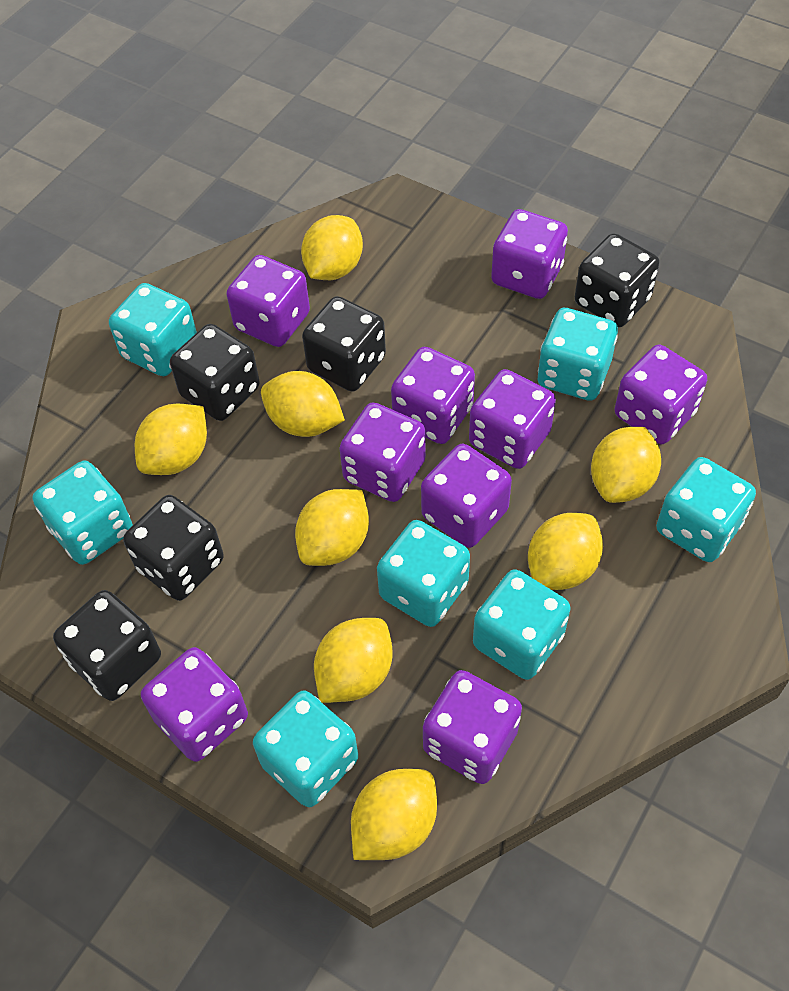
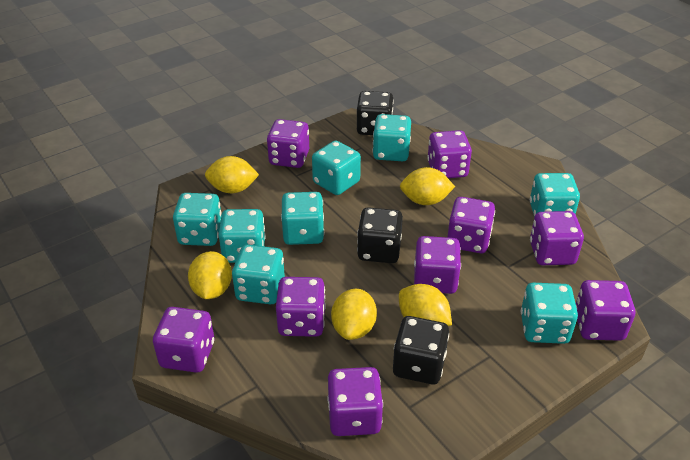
black dice: 5 -> 3
turquoise dice: 7 -> 8
yellow lemon: 8 -> 5

